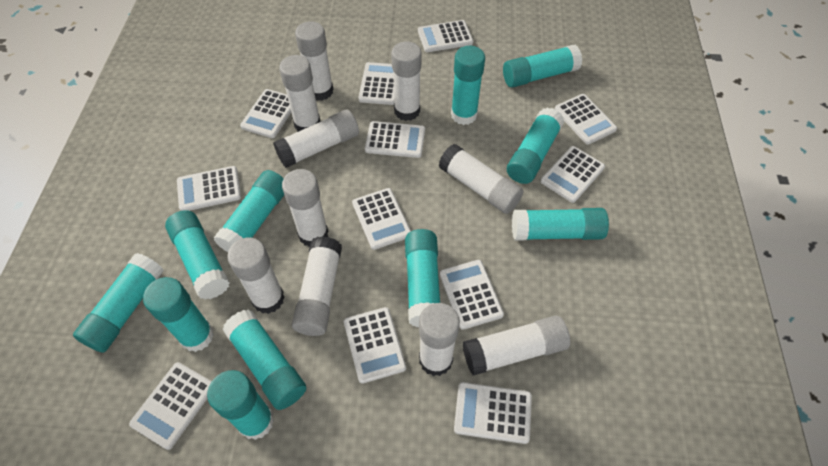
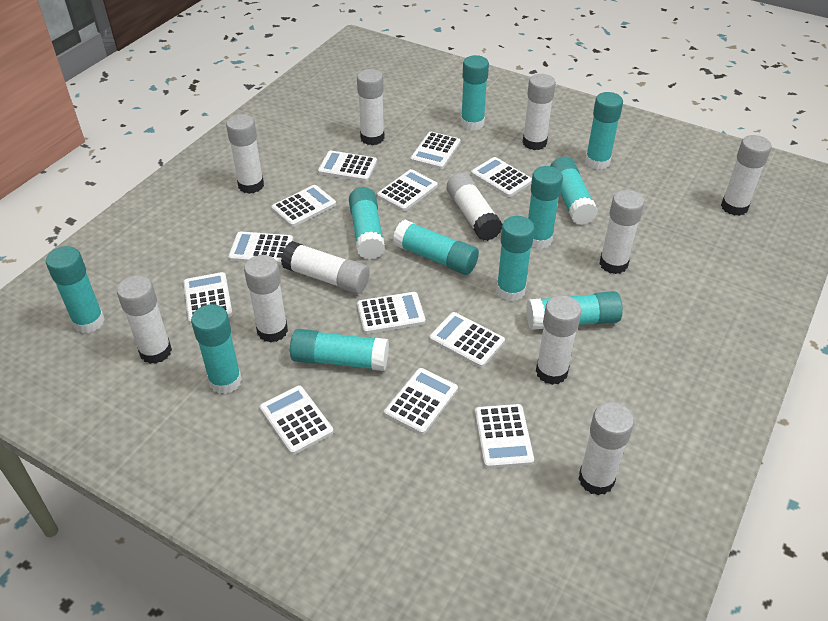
white glue stick: 10 -> 11

